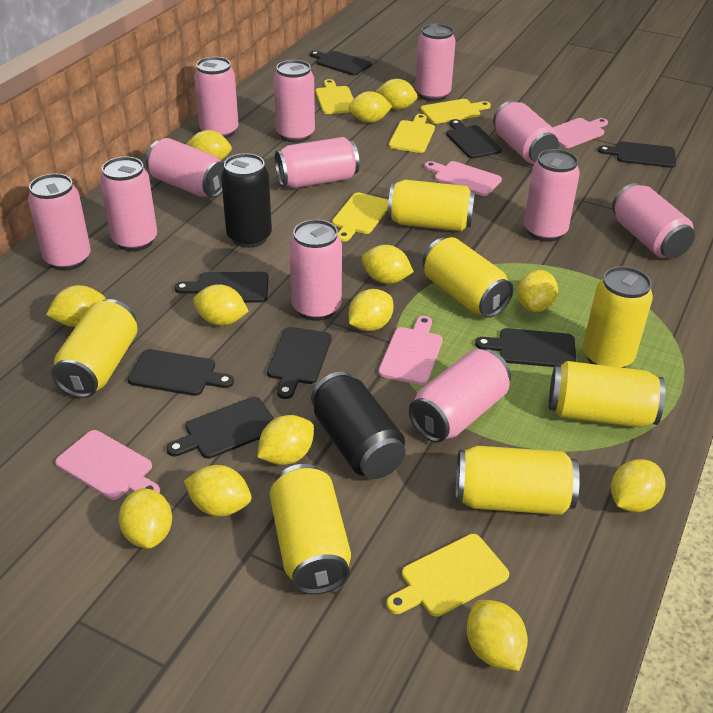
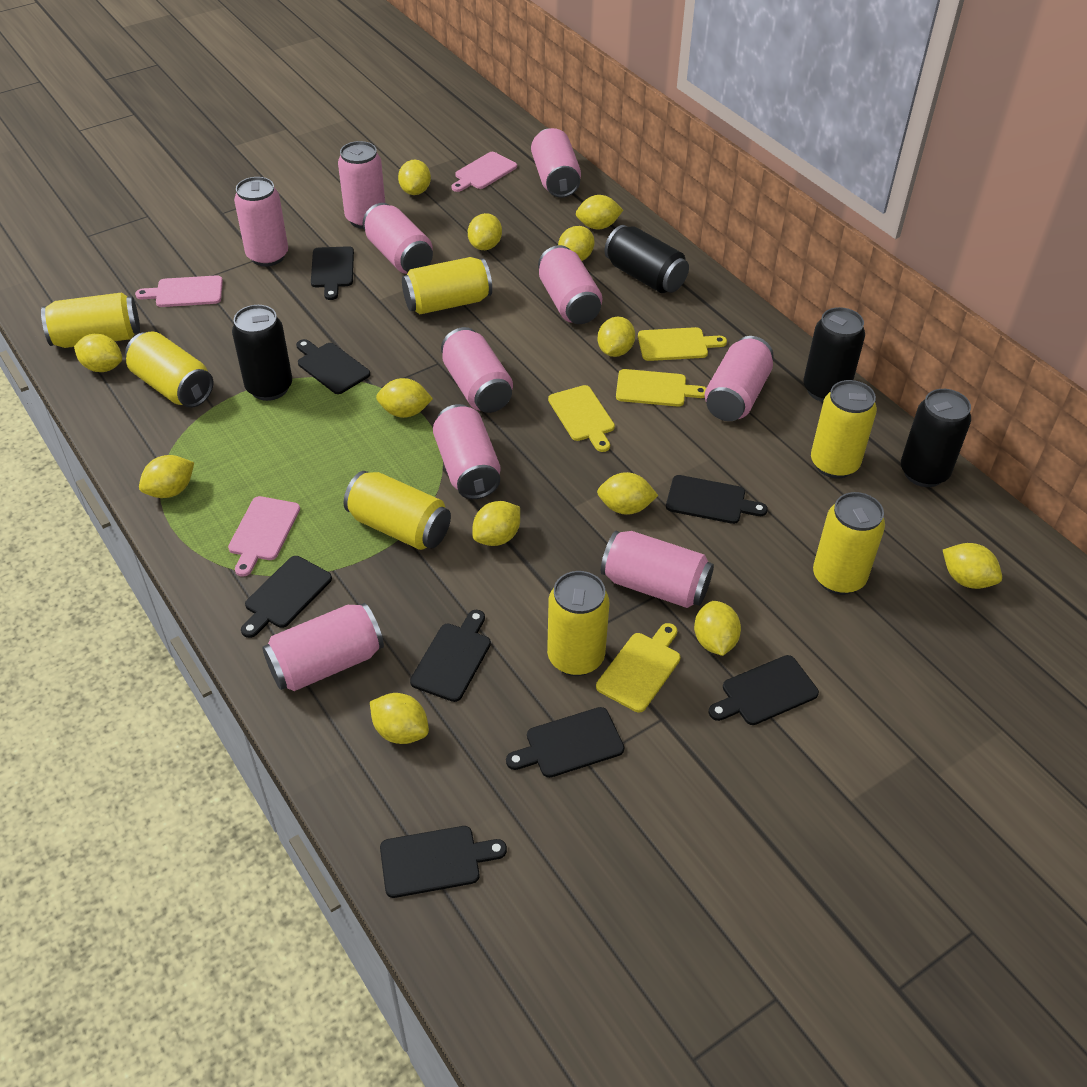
black can: 2 -> 4
pink can: 12 -> 10
pink cutting board: 4 -> 3
yellow cutting board: 5 -> 4

